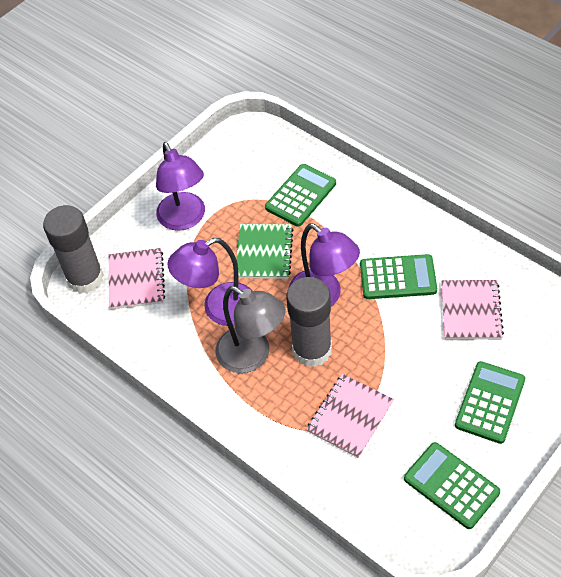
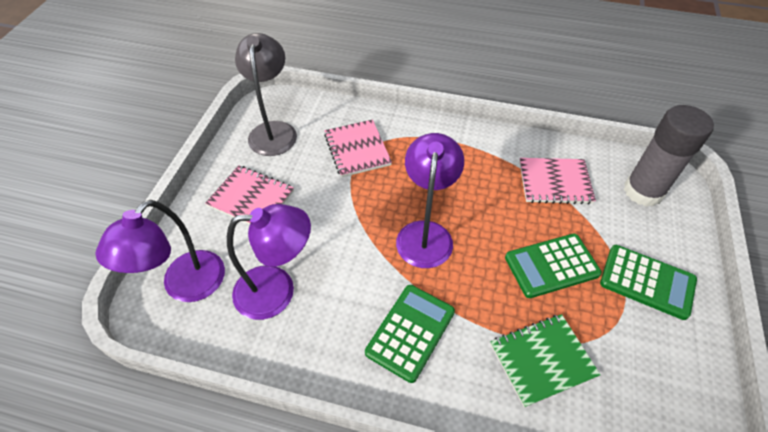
green calculator: 4 -> 3
grey glue stick: 2 -> 1

